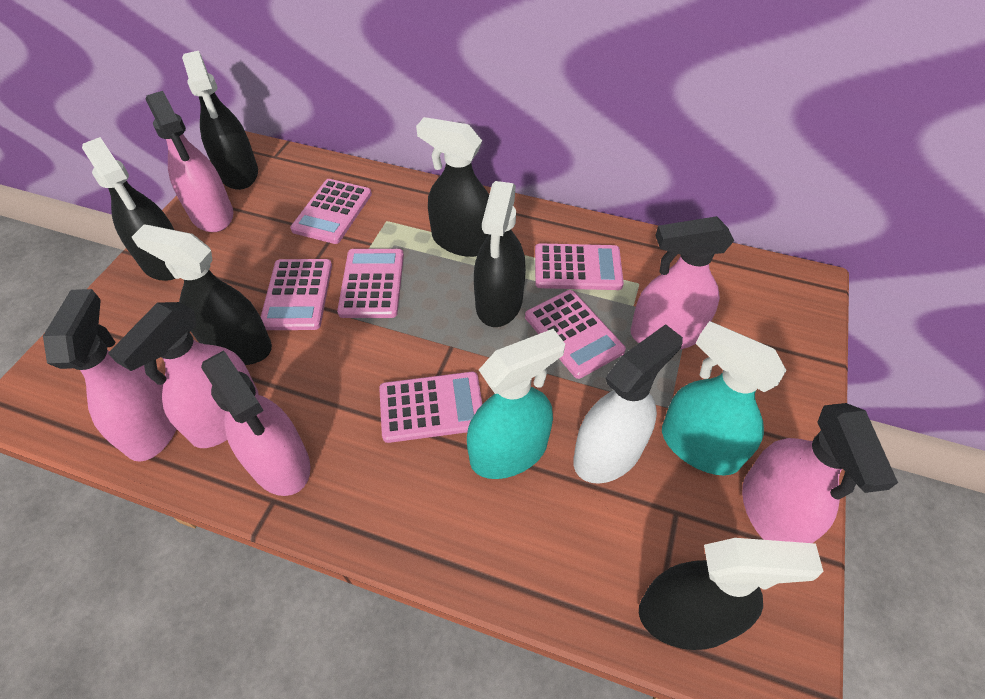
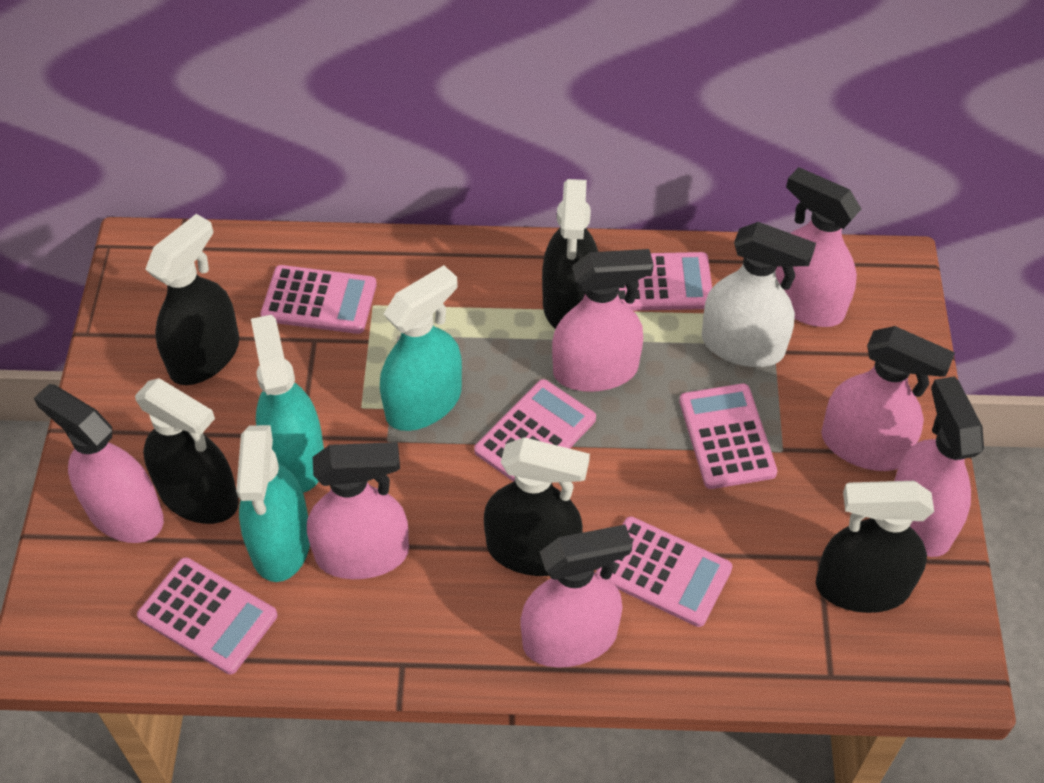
black spray bottle: 6 -> 5
pink spray bottle: 6 -> 7
turquoise spray bottle: 2 -> 3

